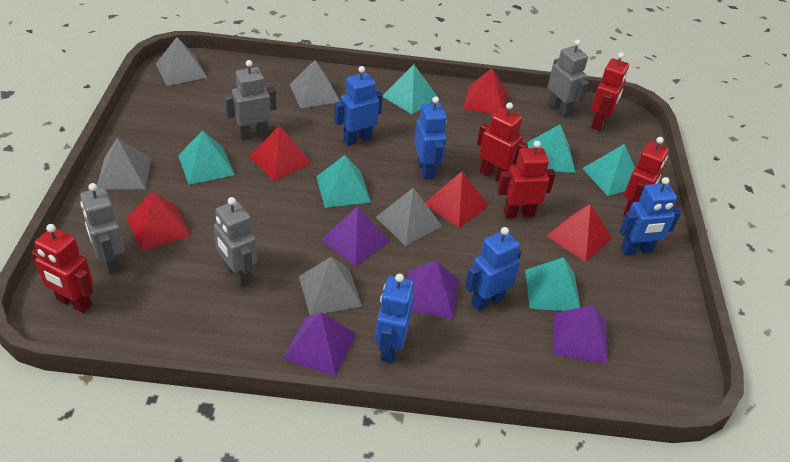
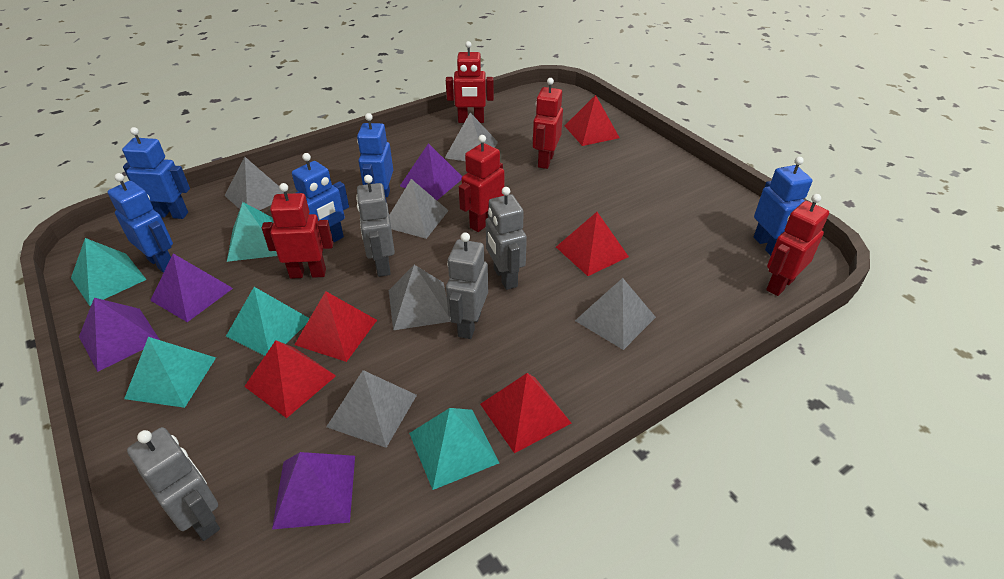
grey pyramid: 5 -> 6
turquoise pyramid: 6 -> 5

